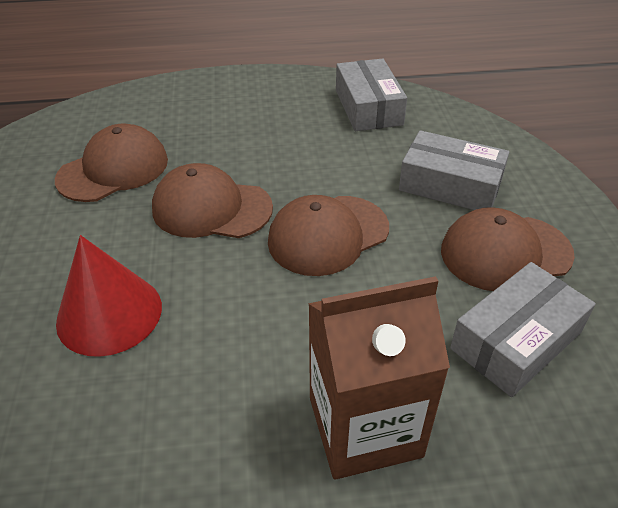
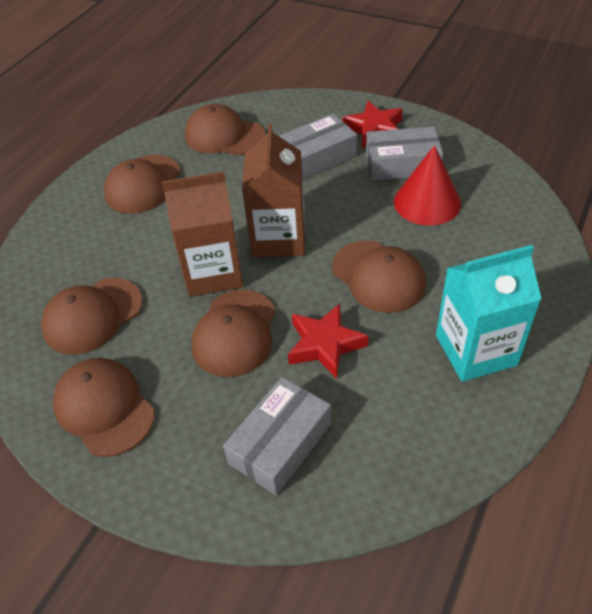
brown cap: 4 -> 6
brown carton: 1 -> 2
red star: 0 -> 2
turquoise carton: 0 -> 1

